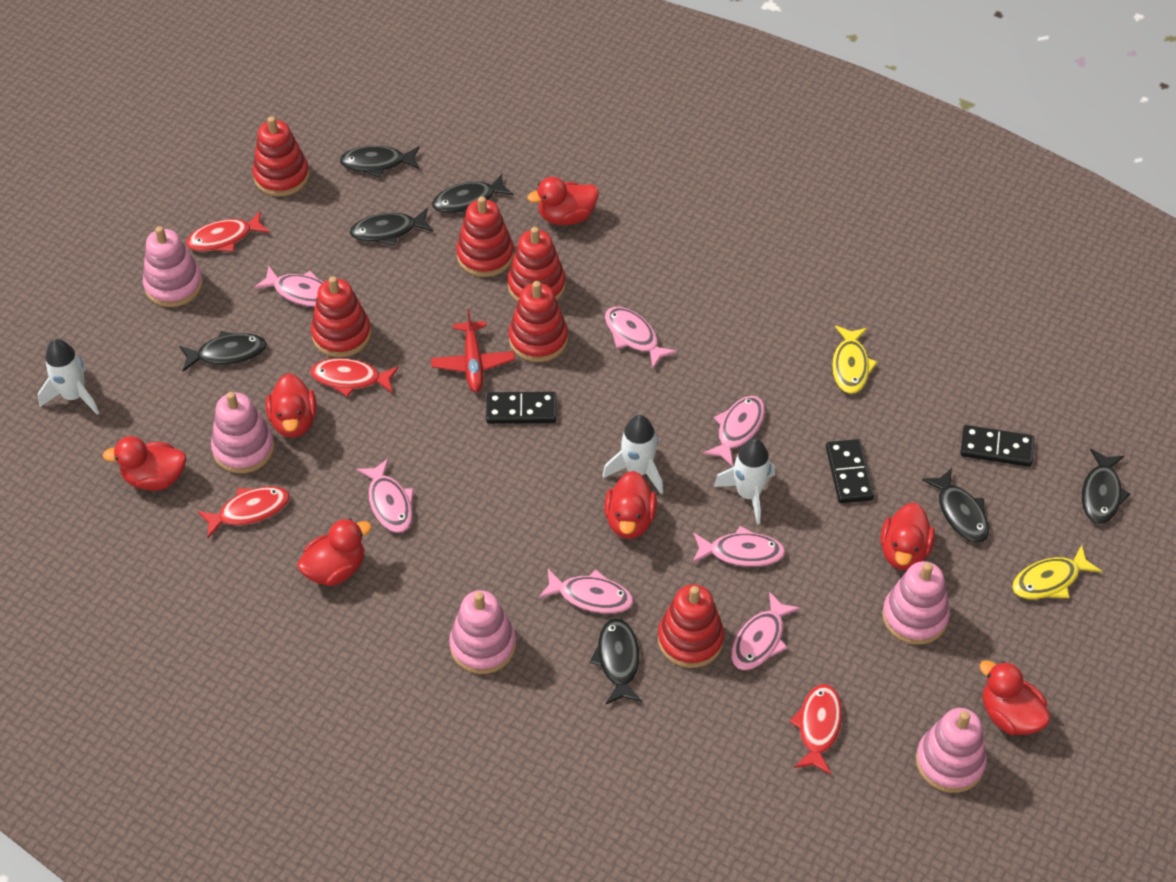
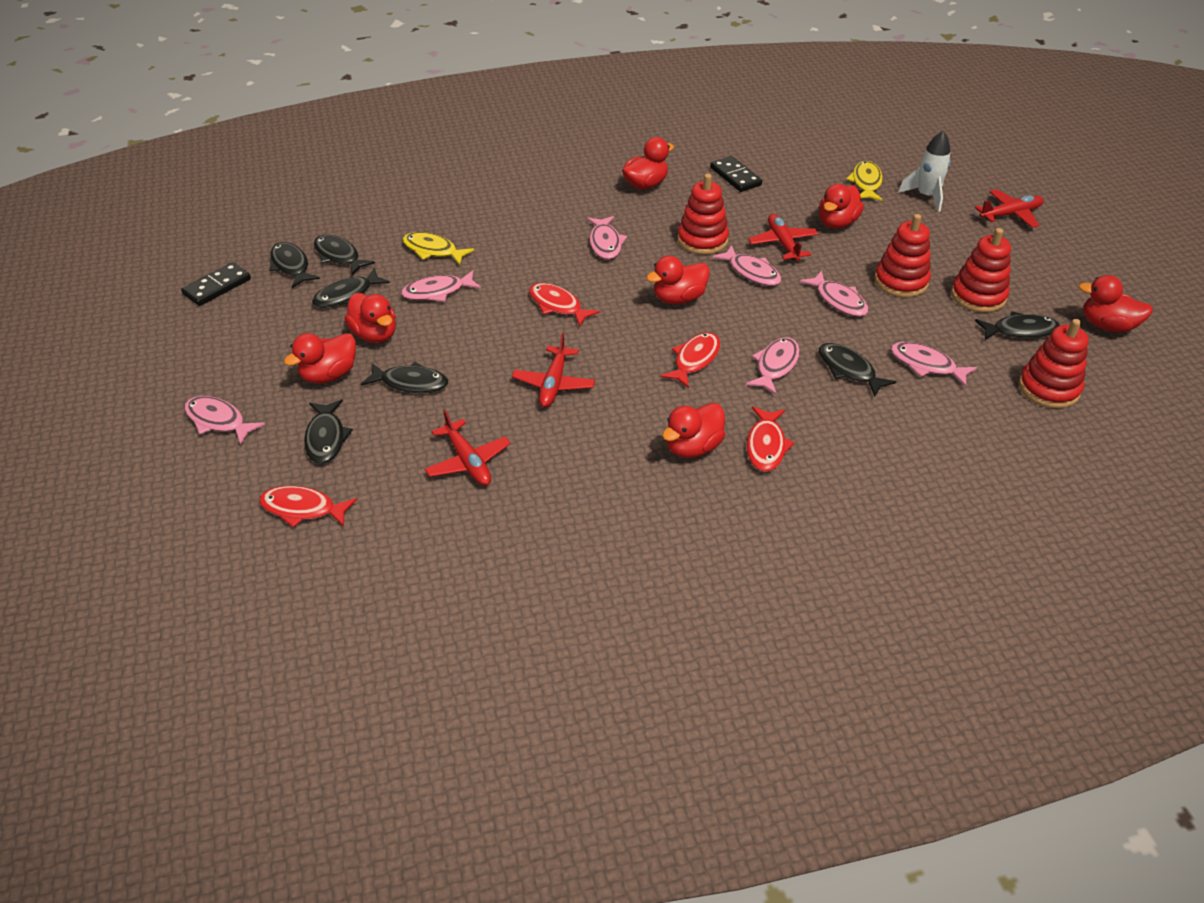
black domino: 3 -> 2
pink stacking toy: 5 -> 0
red plane: 1 -> 4
red stacking toy: 6 -> 4
white rocket: 3 -> 1

